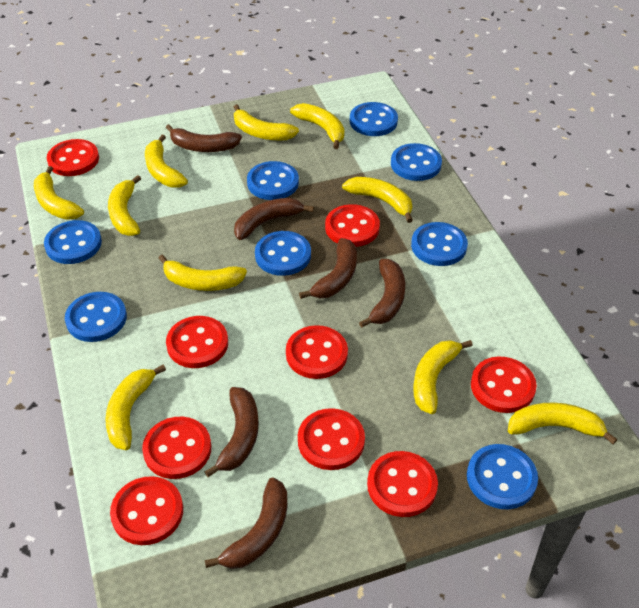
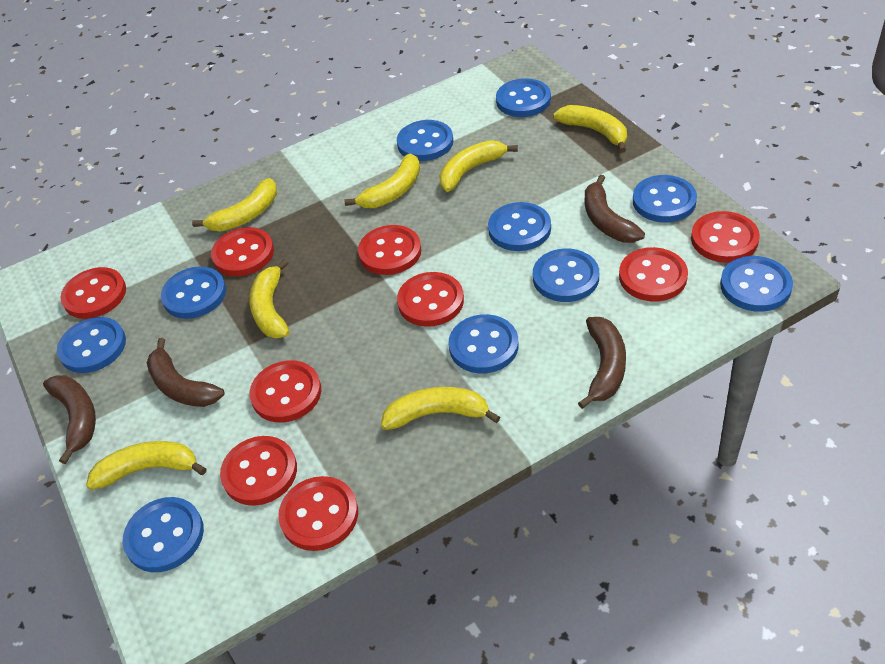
blue button: 8 -> 10
brown banana: 6 -> 4
yellow banana: 10 -> 7

